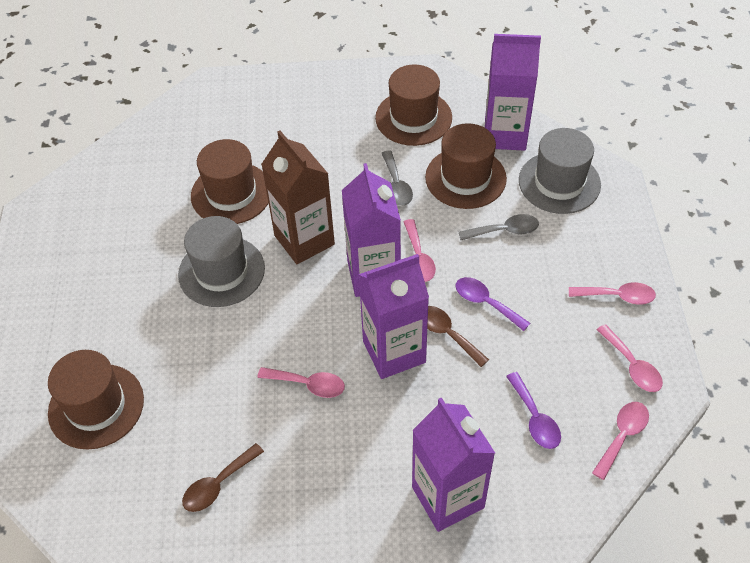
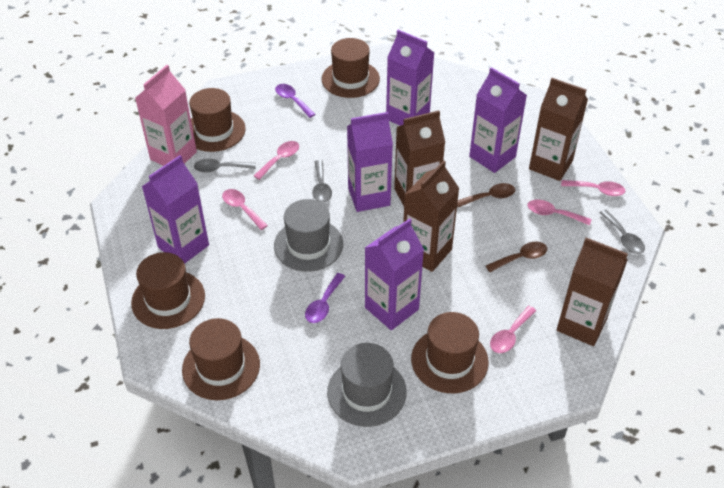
brown carton: 1 -> 4
brown hat: 4 -> 5
grey spoon: 2 -> 3
pink carton: 0 -> 1
purple carton: 4 -> 5

